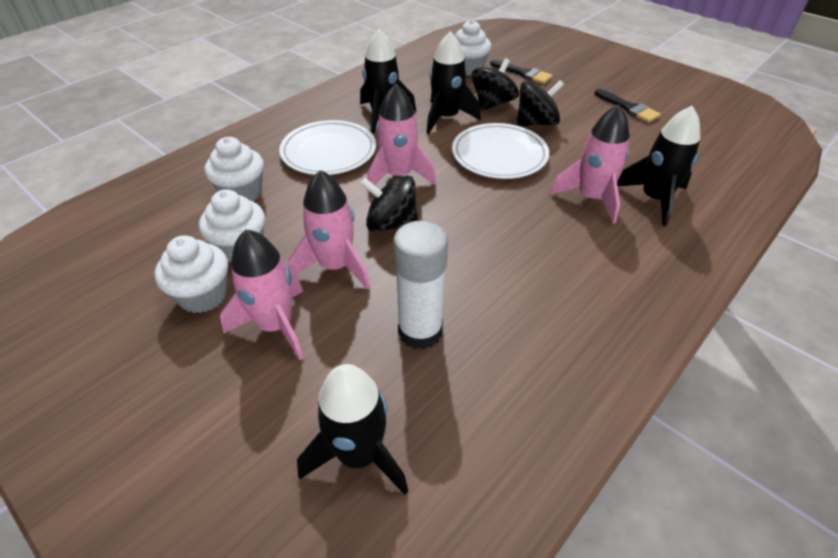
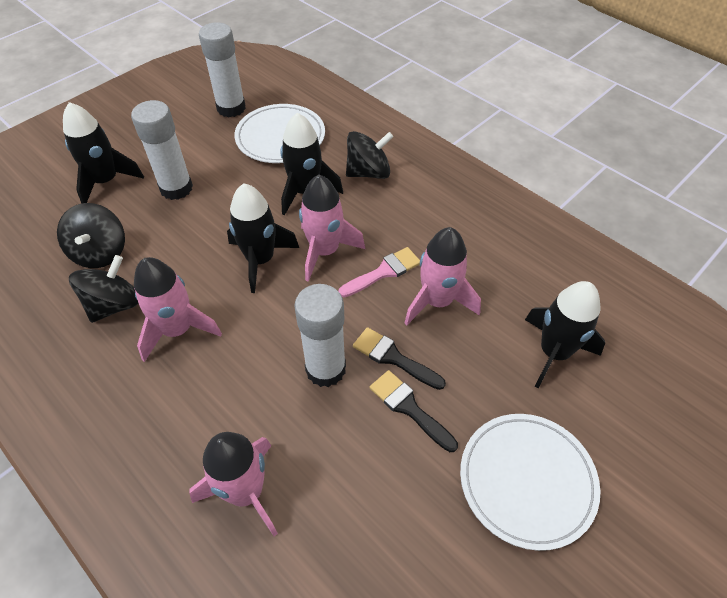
pink brush: 0 -> 1
white cupcake: 4 -> 0
white glue stick: 1 -> 3

